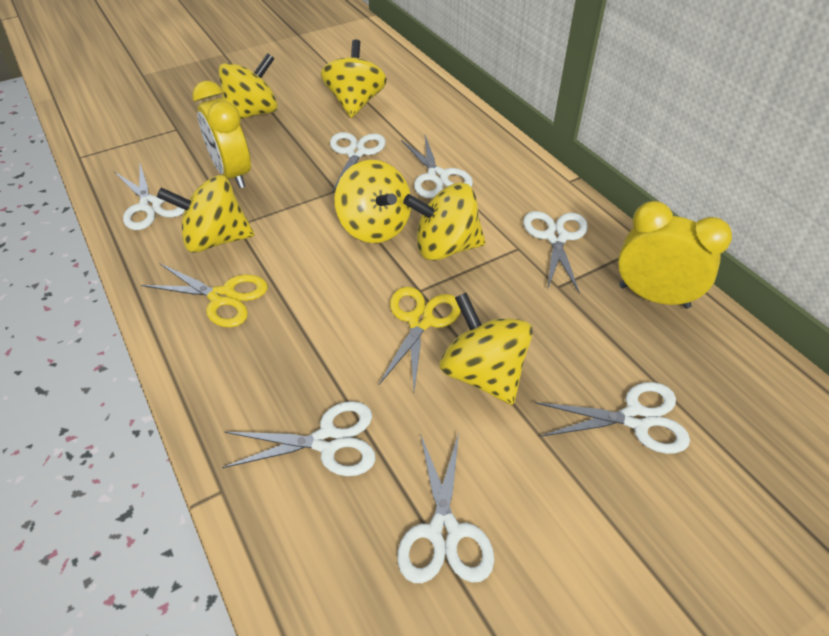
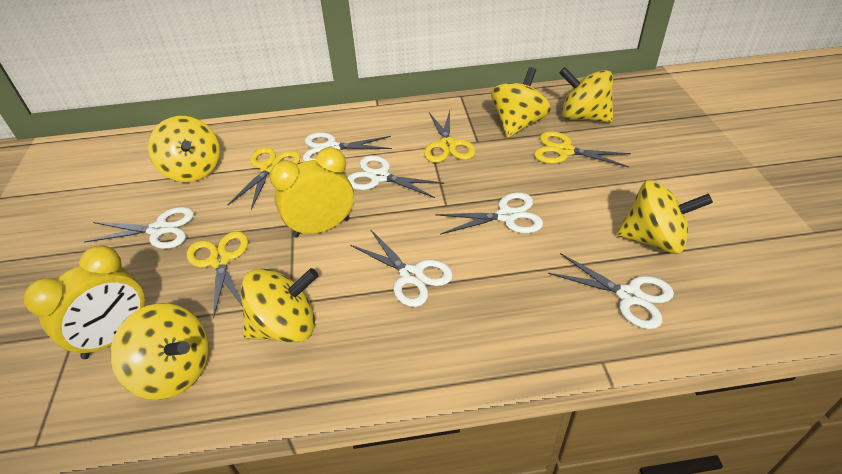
white scissors: 7 -> 6
yellow scissors: 2 -> 4

